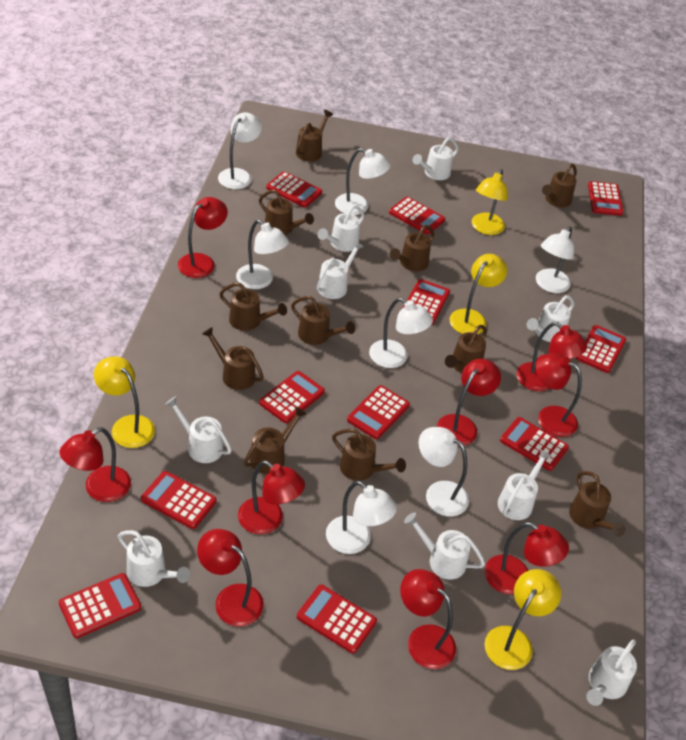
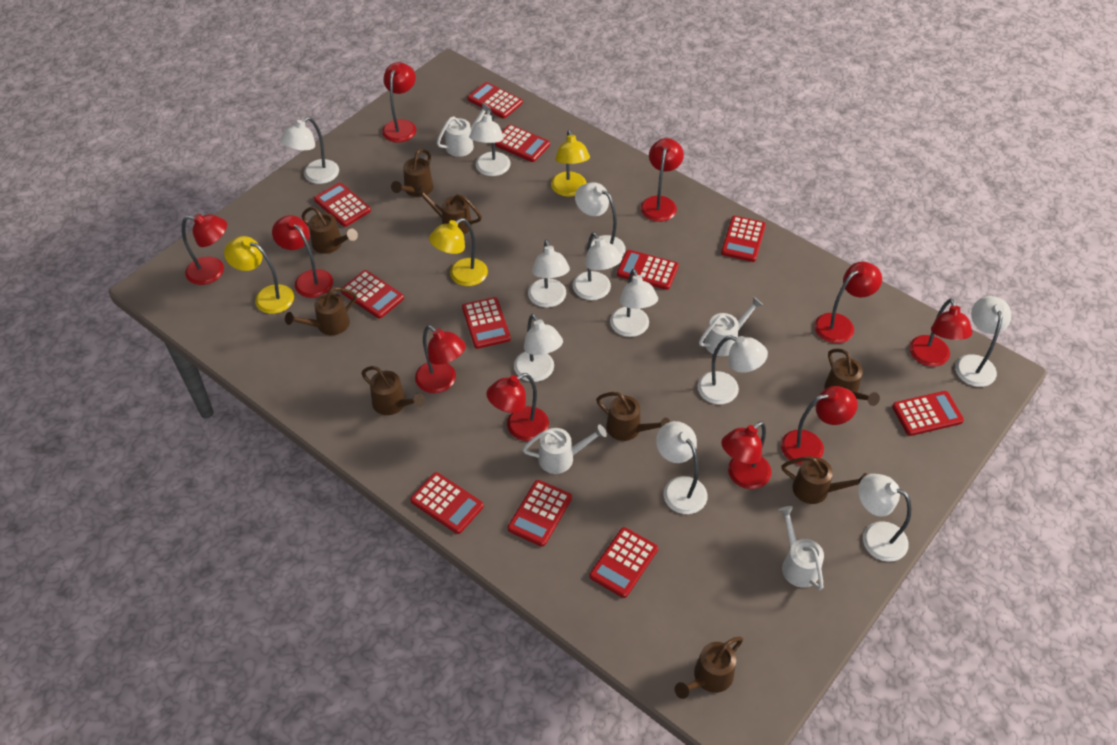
brown watering can: 11 -> 9
red lamp: 9 -> 10
white lamp: 7 -> 11
white watering can: 9 -> 4
yellow lamp: 4 -> 3

